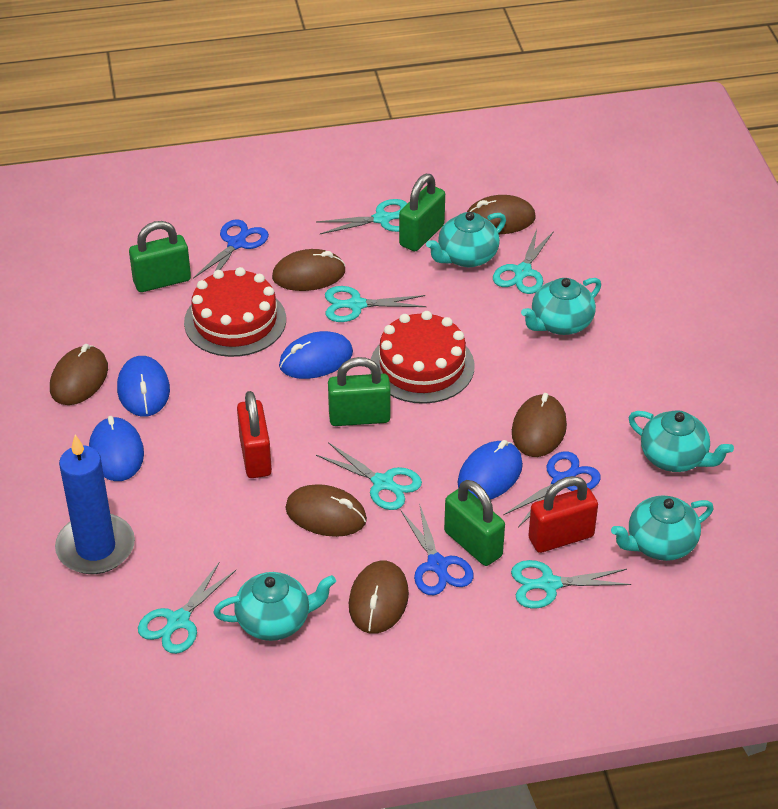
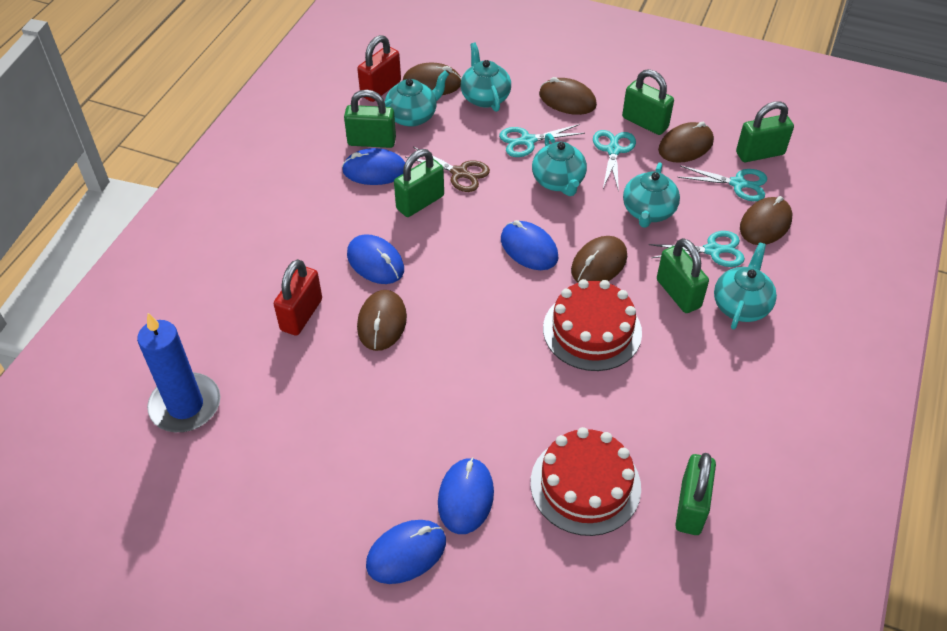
blue mouse: 4 -> 5
blue scissors: 3 -> 0
brown scissors: 0 -> 1
green padlock: 4 -> 6
turquoise scissors: 6 -> 4

